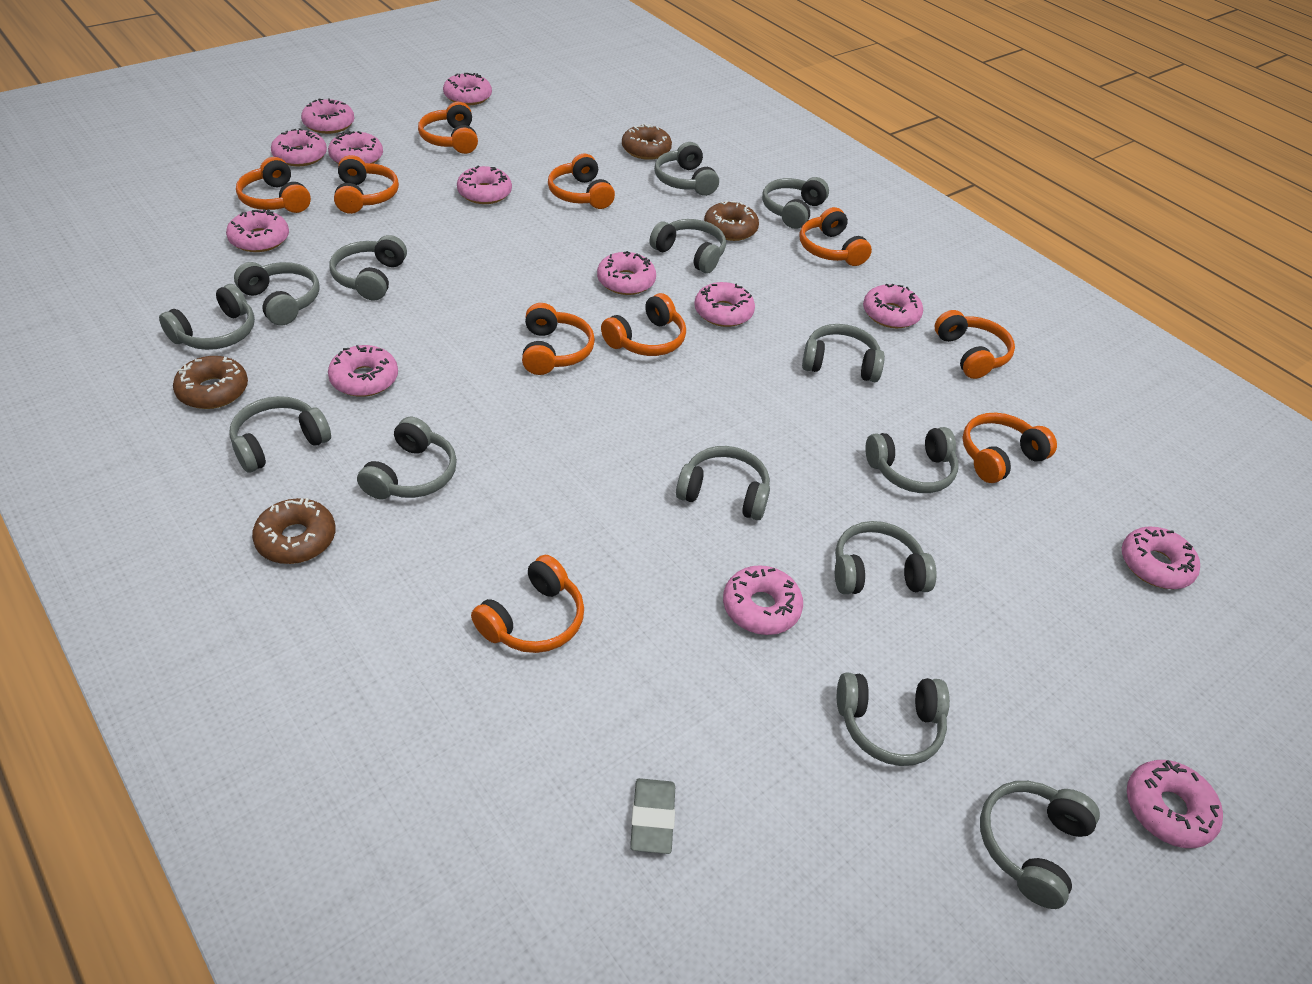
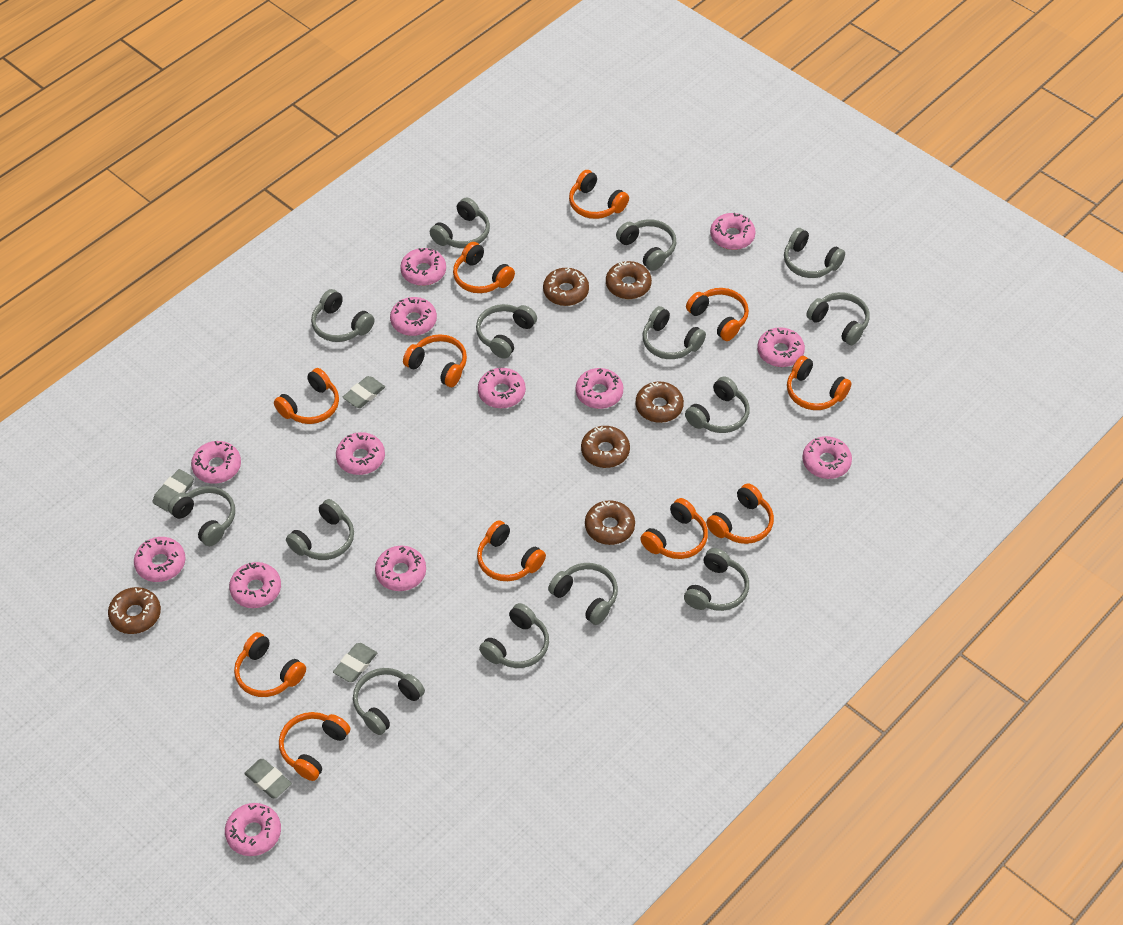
brown donut: 4 -> 6
grey eraser: 1 -> 4
orange headphones: 10 -> 11

